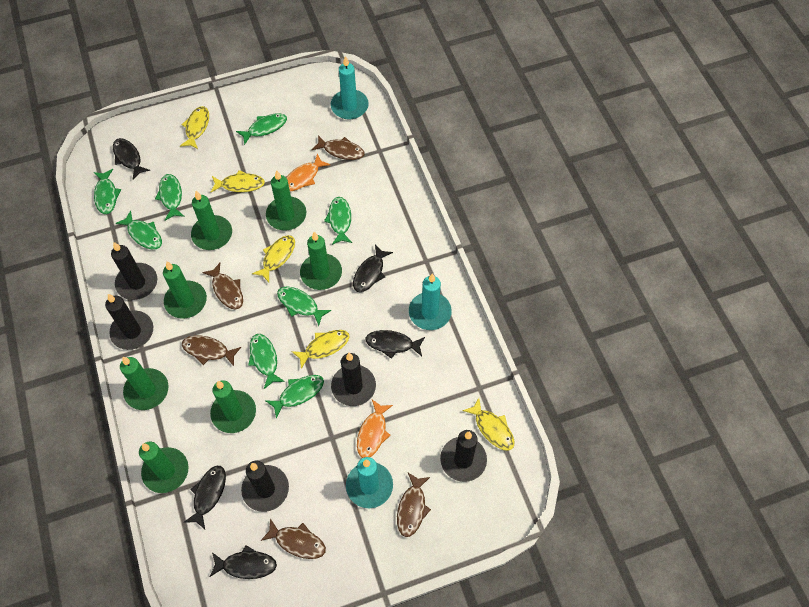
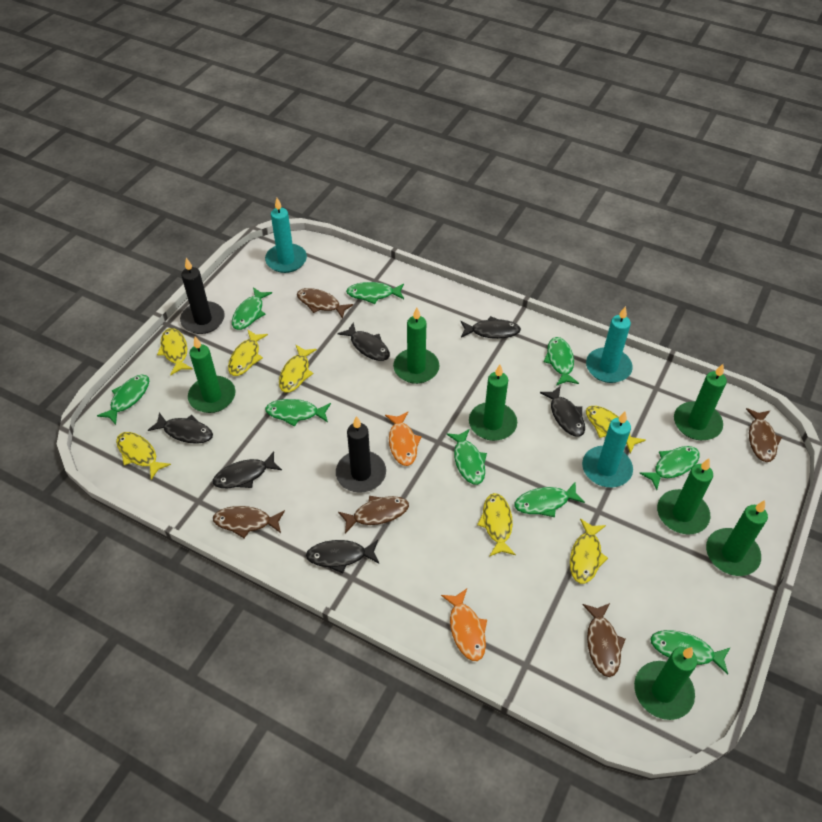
black candle: 5 -> 2
black fish: 5 -> 6
green fish: 8 -> 9
yellow fish: 5 -> 7

